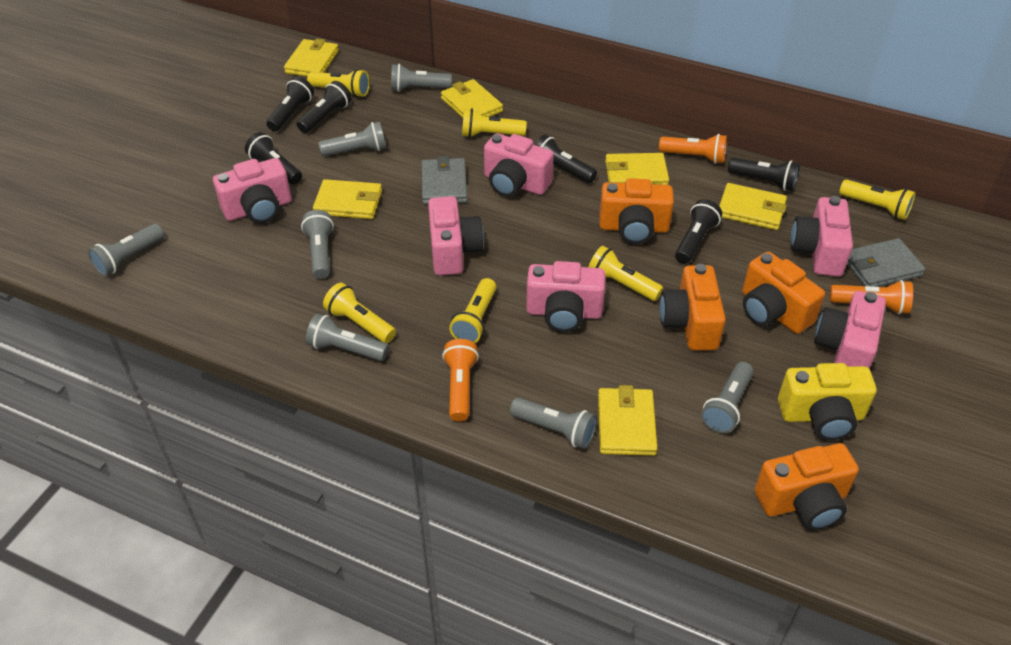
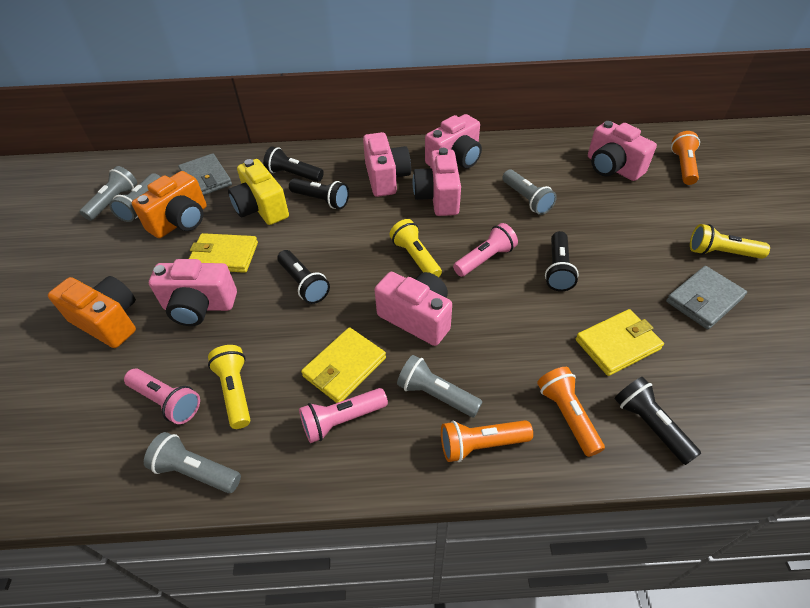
black flashlight: 6 -> 5
grey flashlight: 7 -> 5
orange camera: 4 -> 2
pink flashlight: 0 -> 3
yellow flashlight: 6 -> 3
yellow wallet: 6 -> 3

